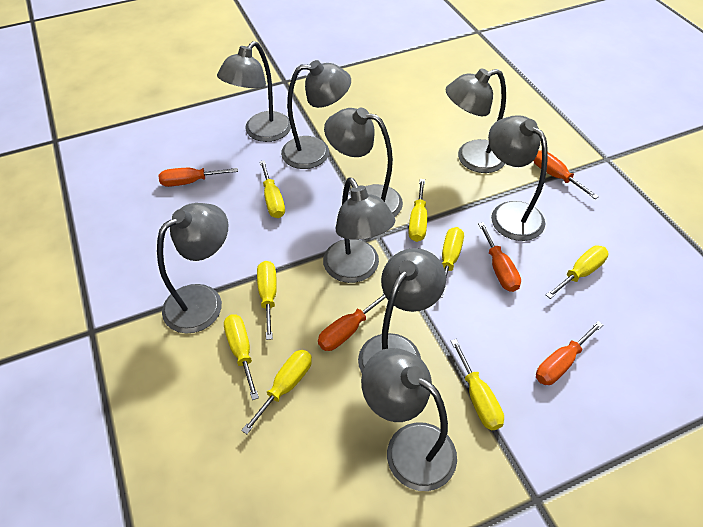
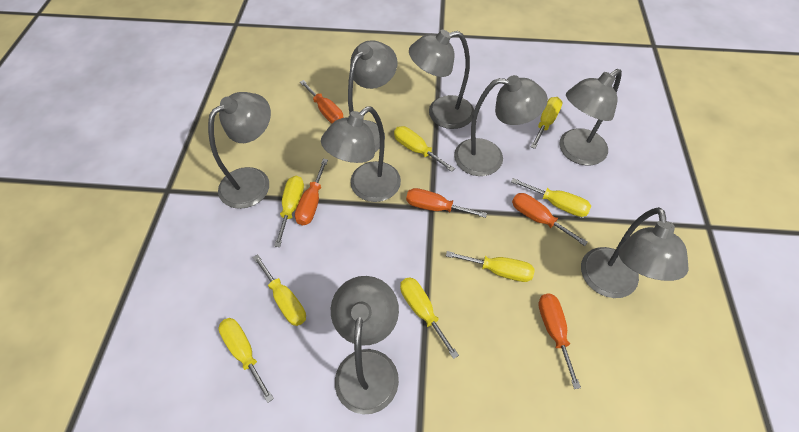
grey lamp: 9 -> 8

